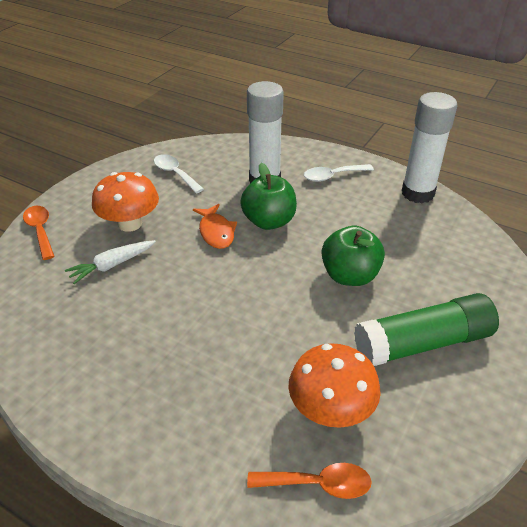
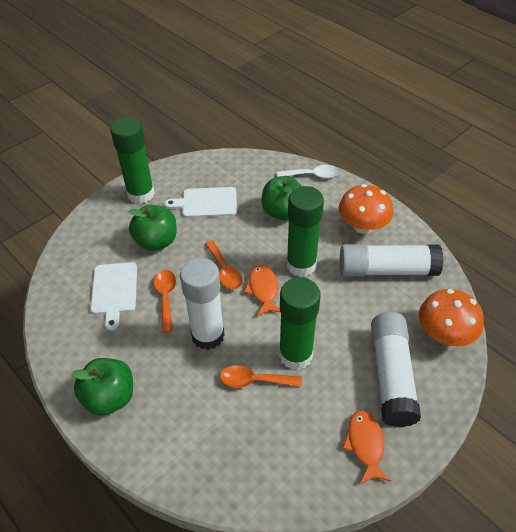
green apple: 2 -> 3
green glue stick: 1 -> 3
orange fish: 1 -> 2
orange spoon: 2 -> 3
white carrot: 1 -> 0
white cutting board: 0 -> 2
white glue stick: 2 -> 3
white spoon: 2 -> 1

